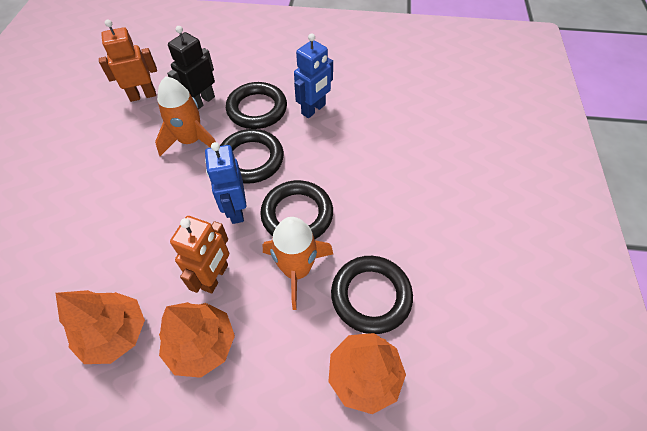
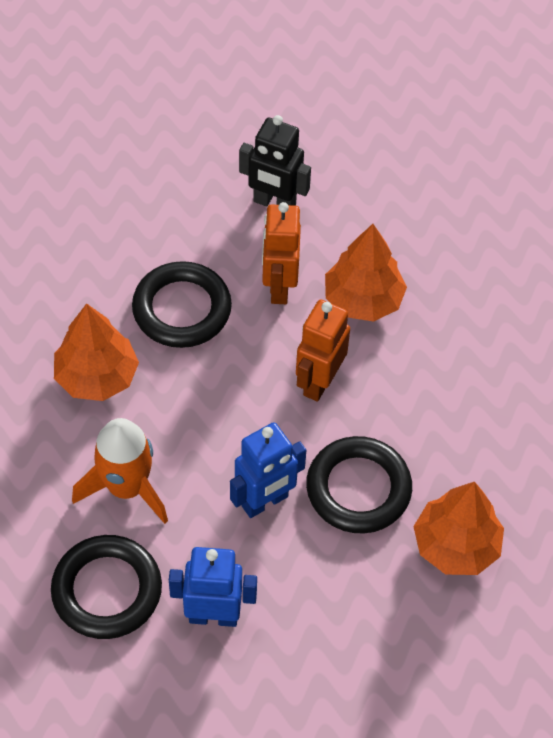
black ring: 4 -> 3
orange rocket: 2 -> 1

